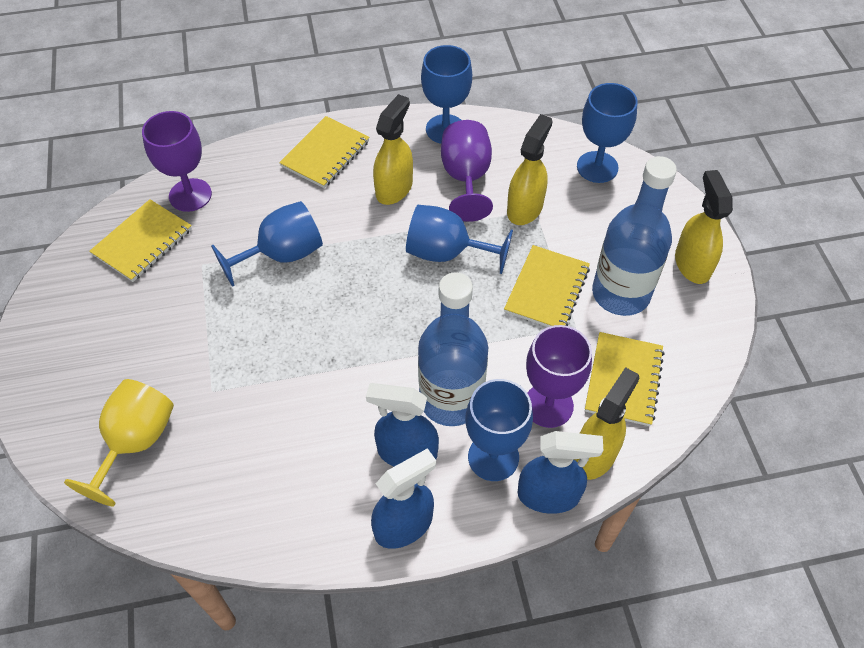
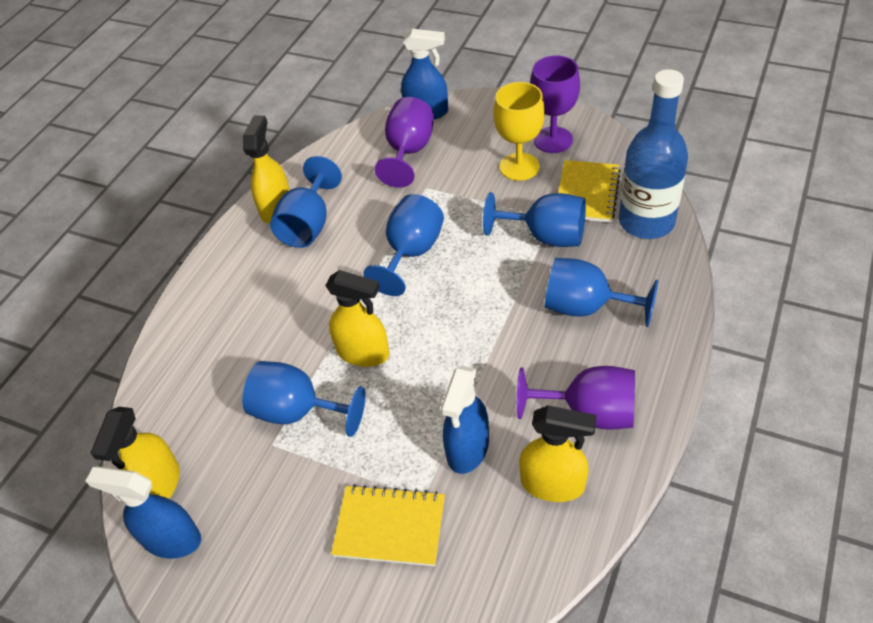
blue bottle: 2 -> 1
yellow notebook: 4 -> 2

